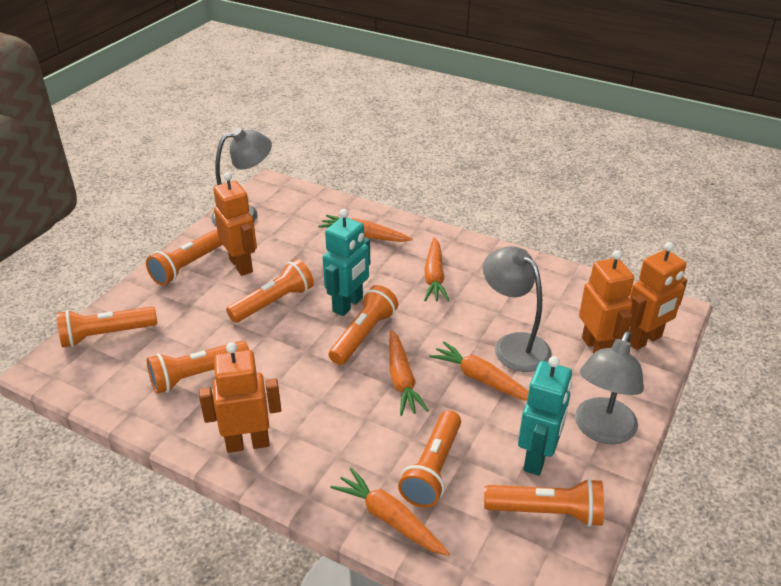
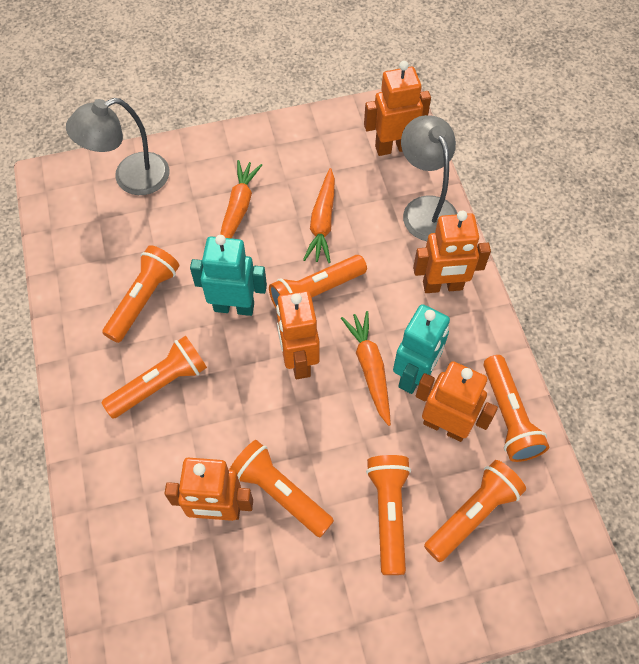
grey lamp: 3 -> 2
orange carrot: 5 -> 3
orange robot: 4 -> 5

